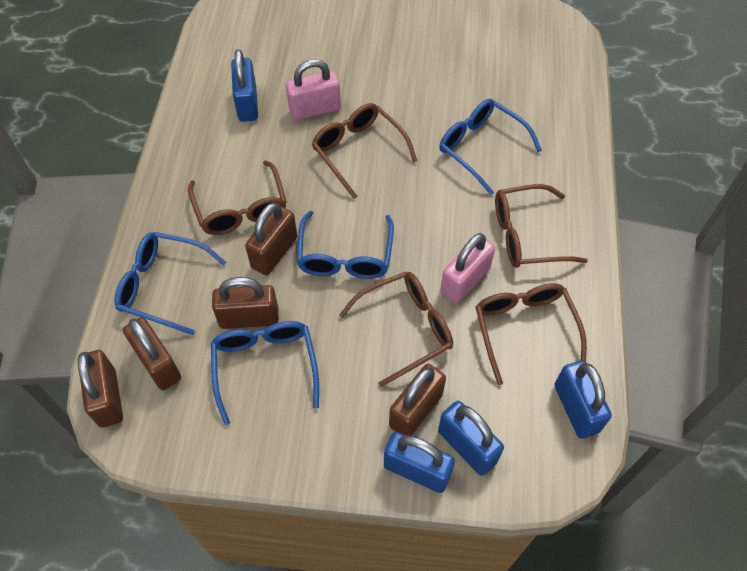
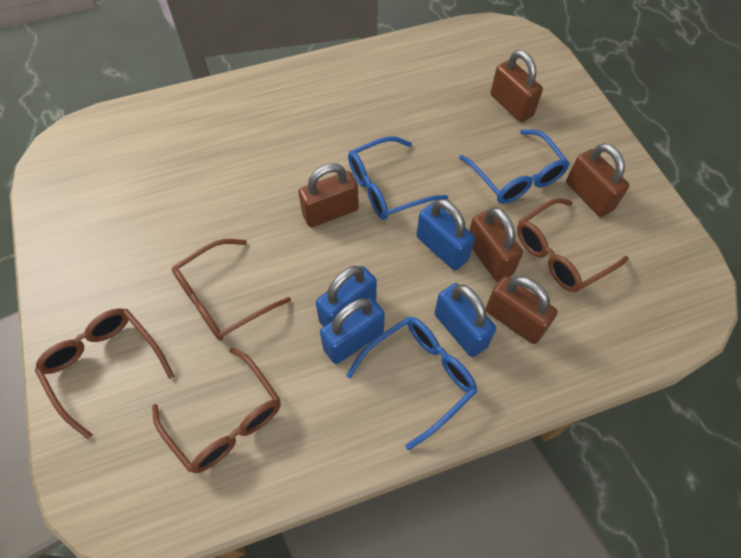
blue glasses: 4 -> 3
brown glasses: 5 -> 4
pink padlock: 2 -> 0

